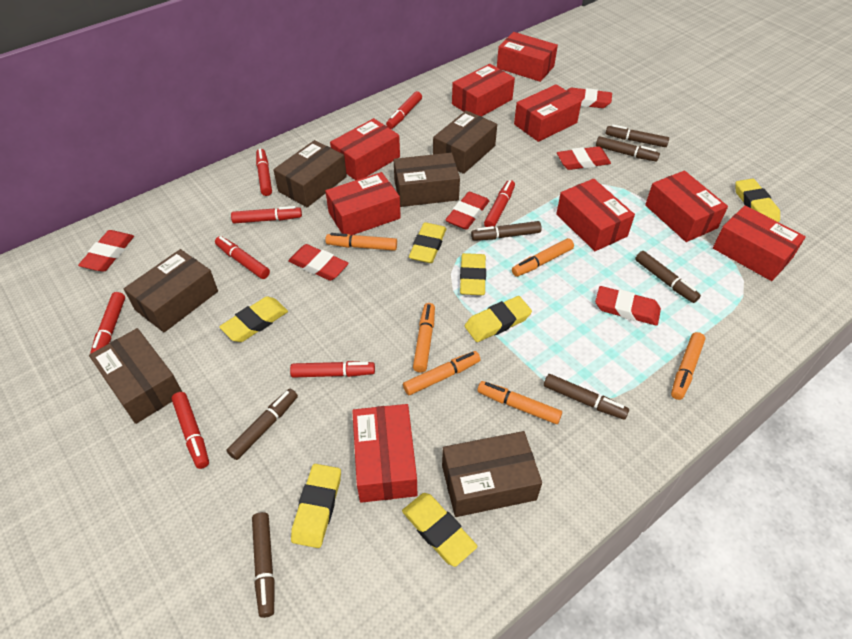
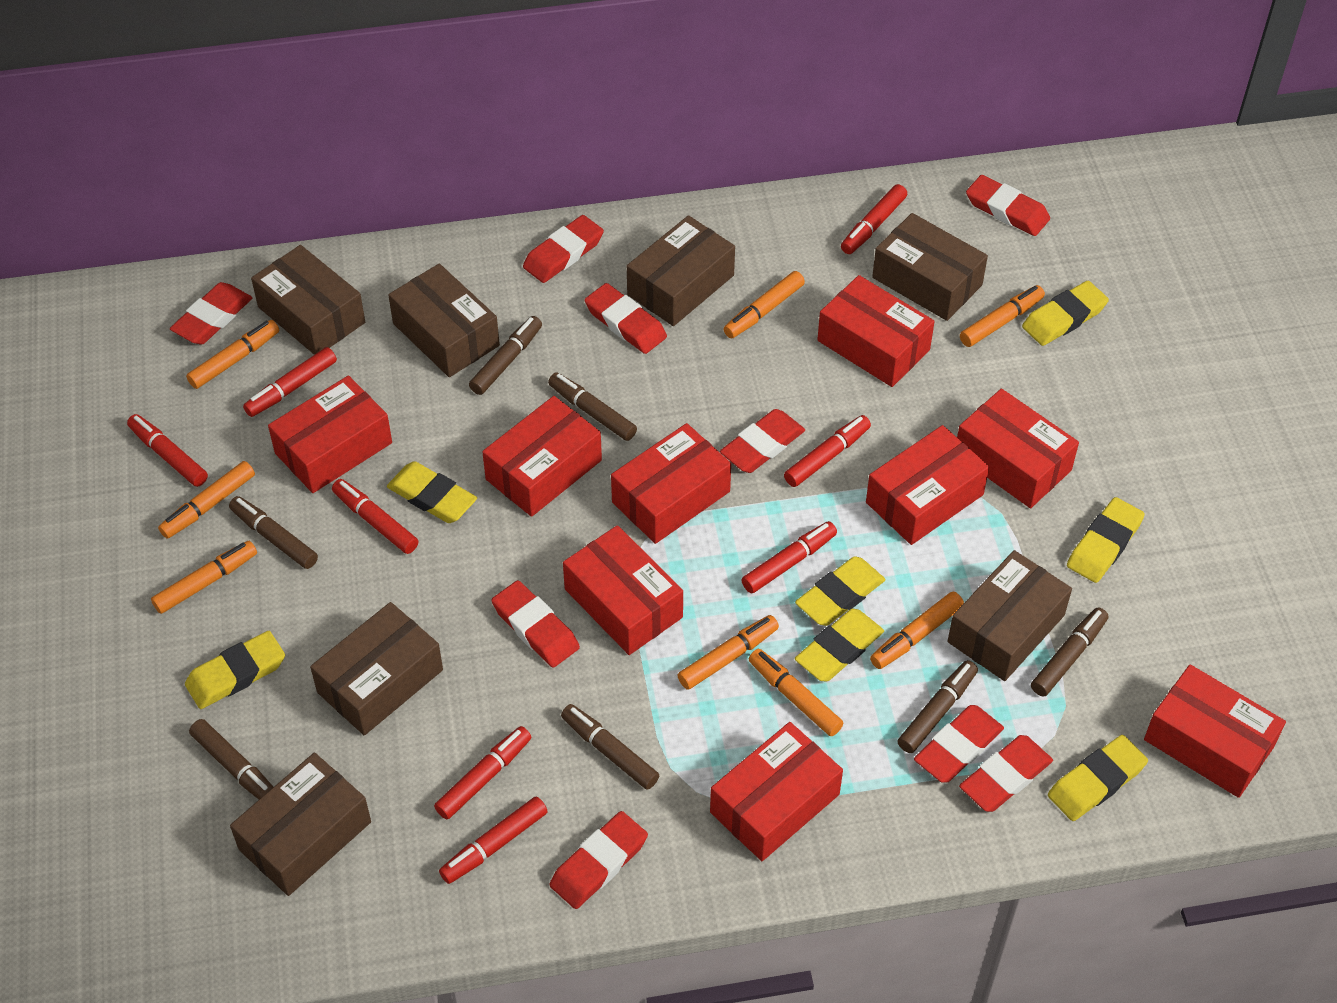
brown box: 6 -> 7
orange marker: 6 -> 8
red eraser: 6 -> 9

